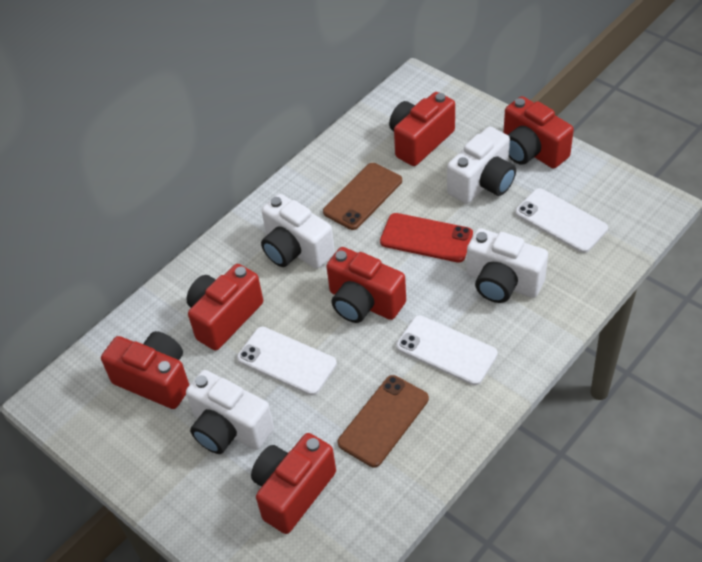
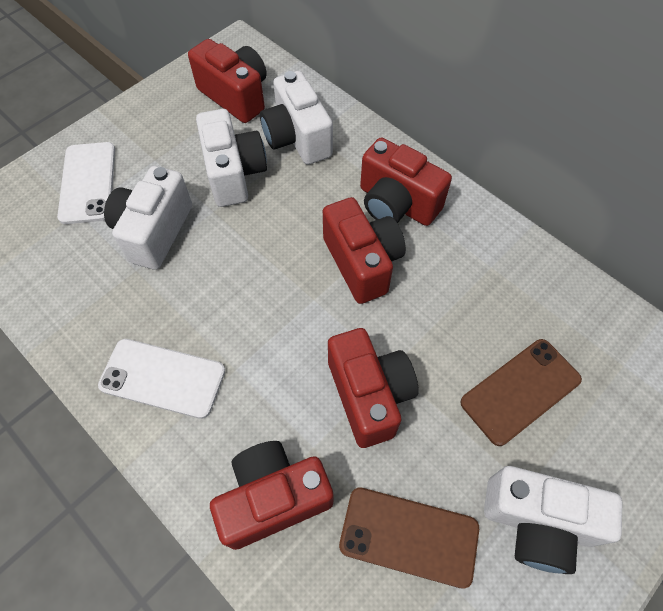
red camera: 6 -> 5
red phone: 1 -> 0
white phone: 3 -> 2

